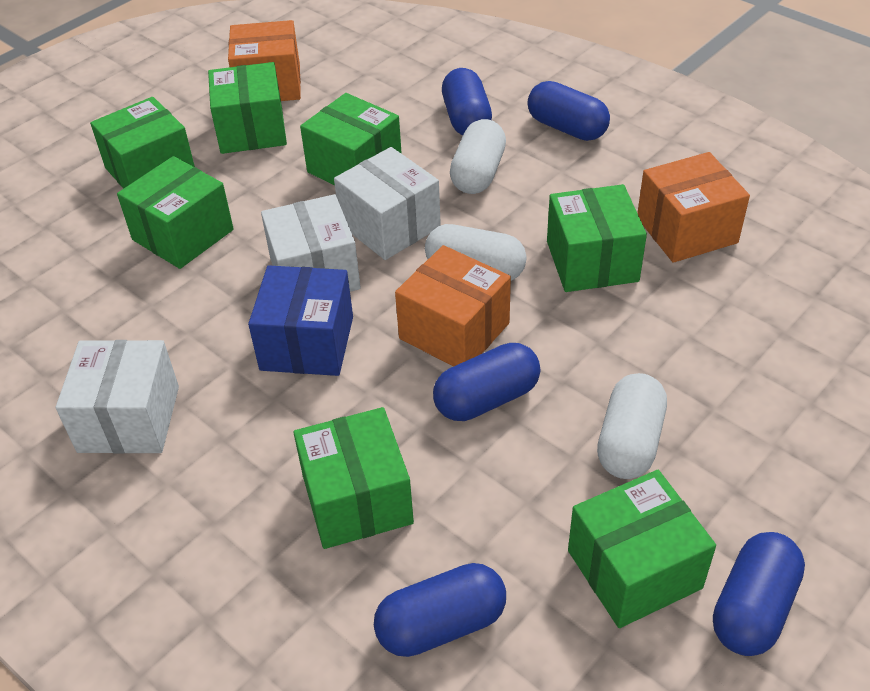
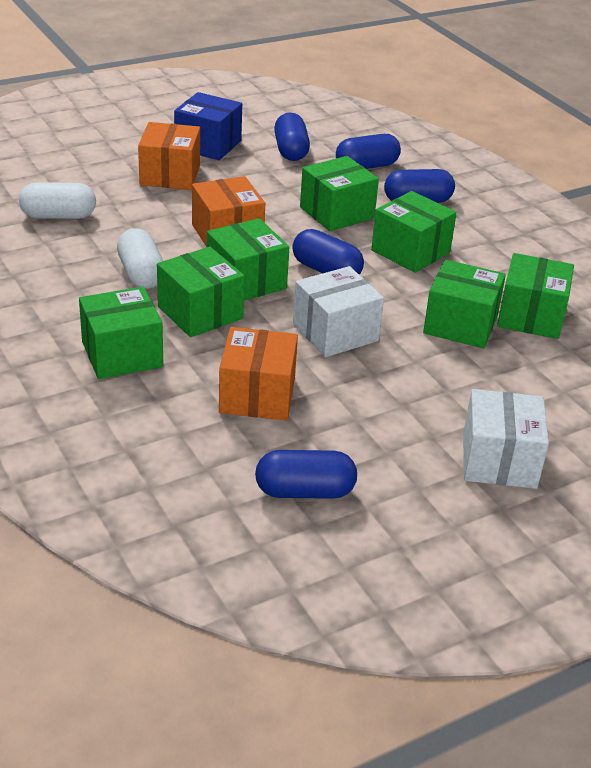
white box: 3 -> 2
white capsule: 3 -> 2

